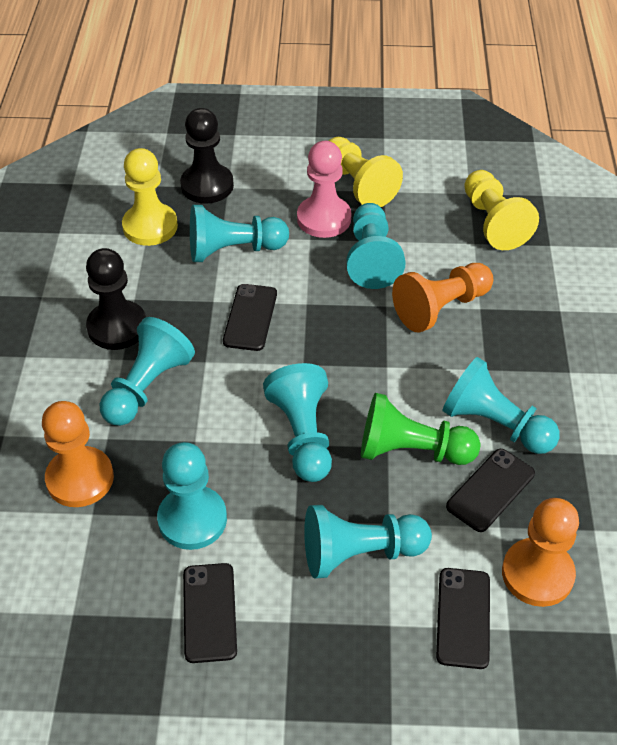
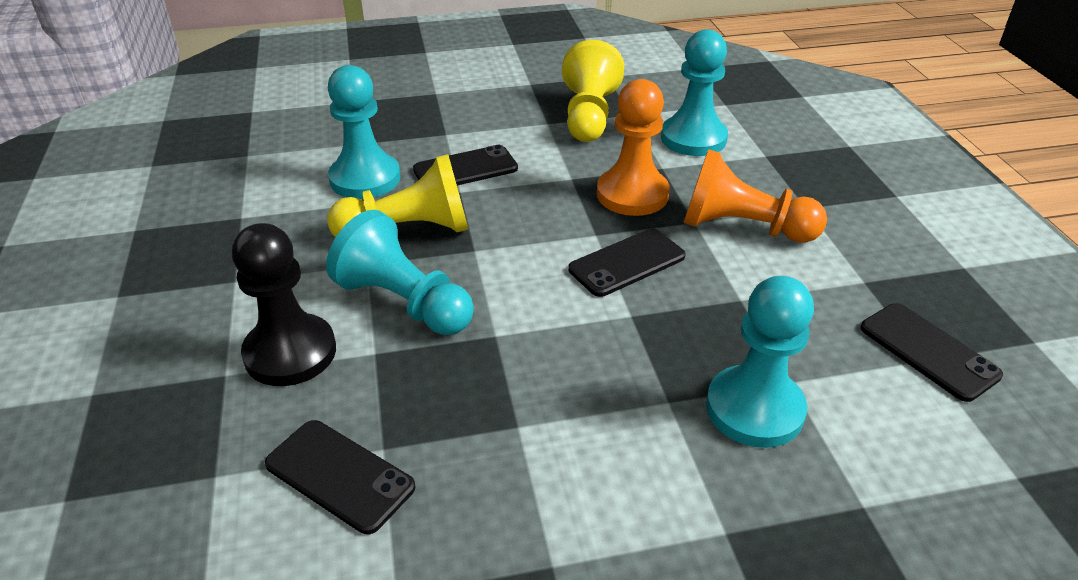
black pawn: 2 -> 1
green pawn: 1 -> 0
orange pawn: 3 -> 2
pink pawn: 1 -> 0
turquoise pawn: 7 -> 4
yellow pawn: 3 -> 2

